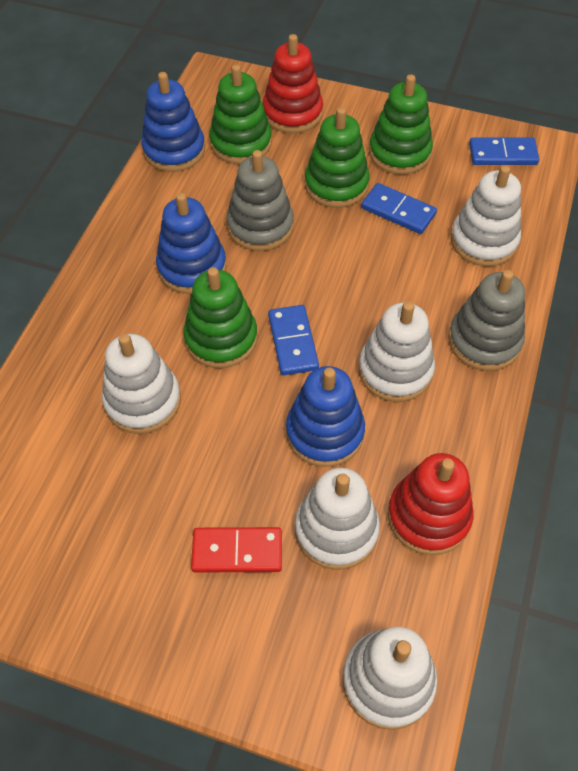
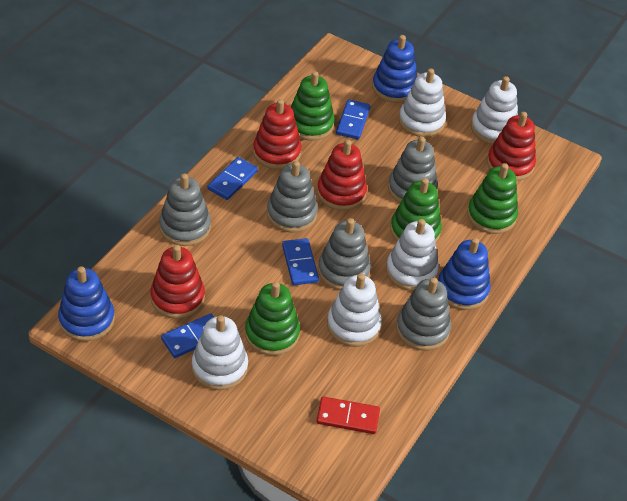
blue domino: 3 -> 4
grey stacking toy: 2 -> 5
red stacking toy: 2 -> 4

